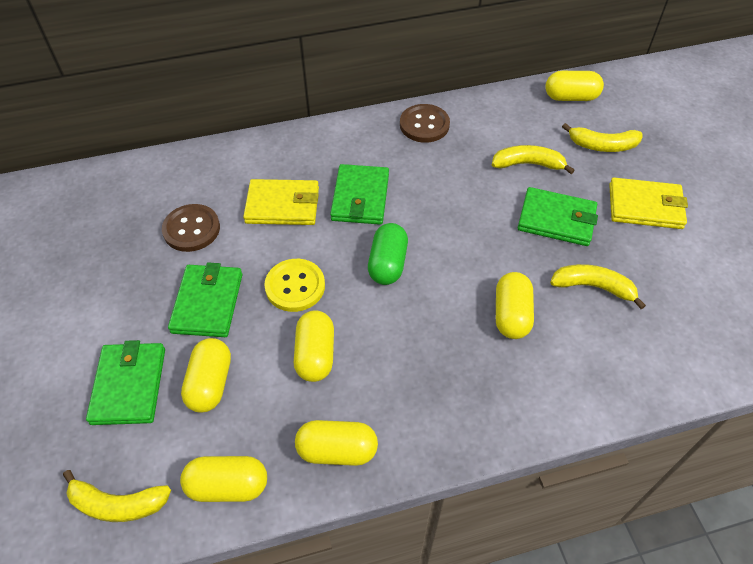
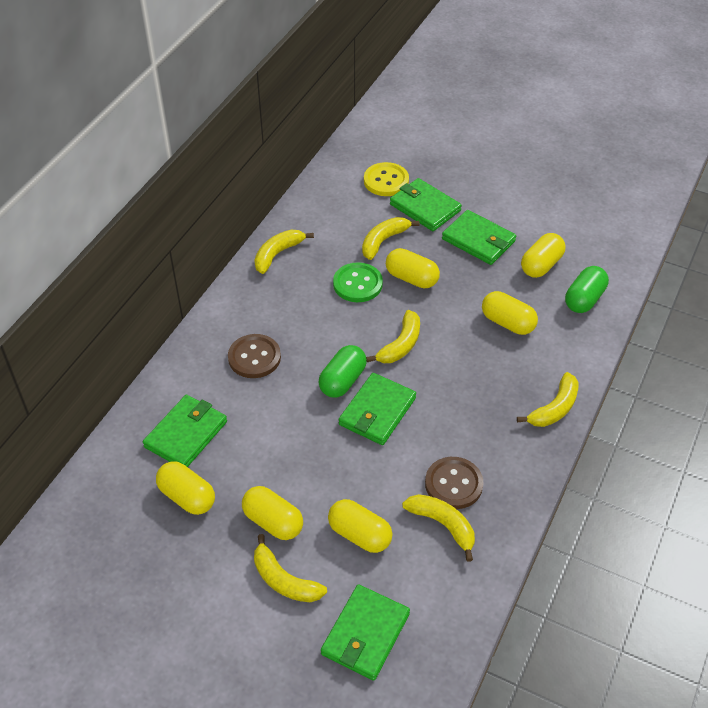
green button: 0 -> 1
green capsule: 1 -> 2
green wallet: 4 -> 5
yellow banana: 4 -> 6
yellow wallet: 2 -> 0

